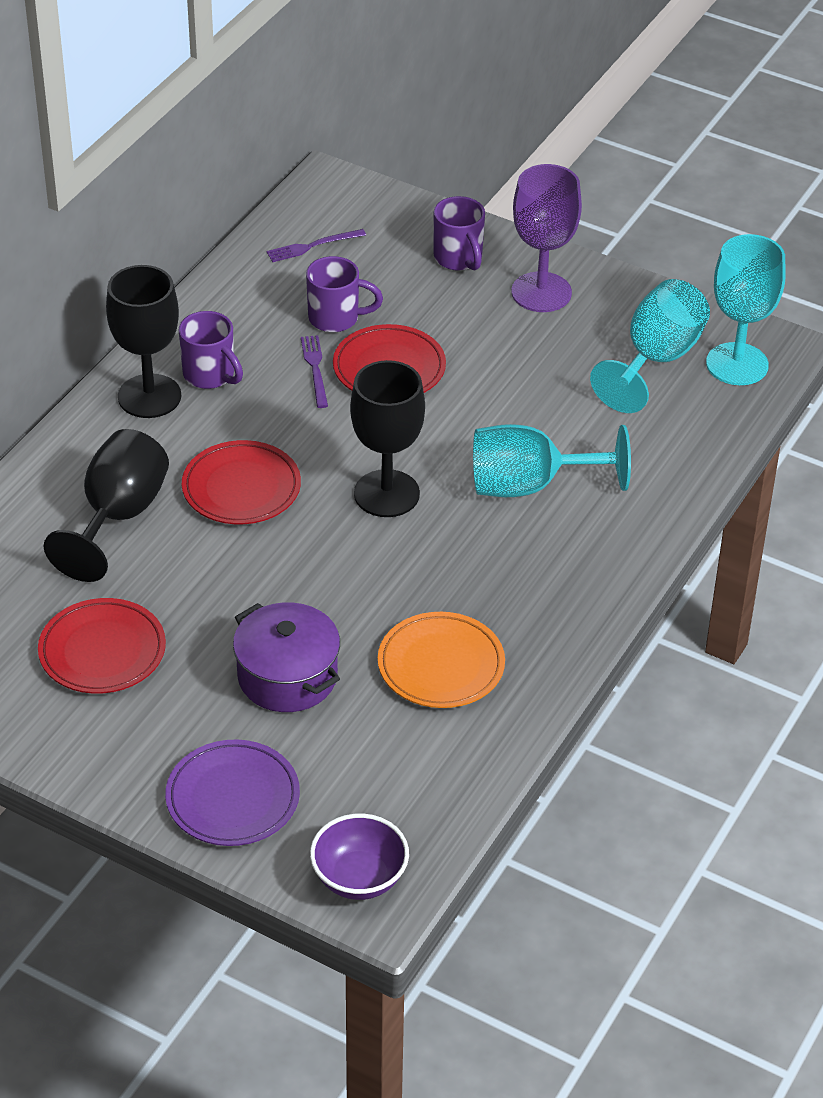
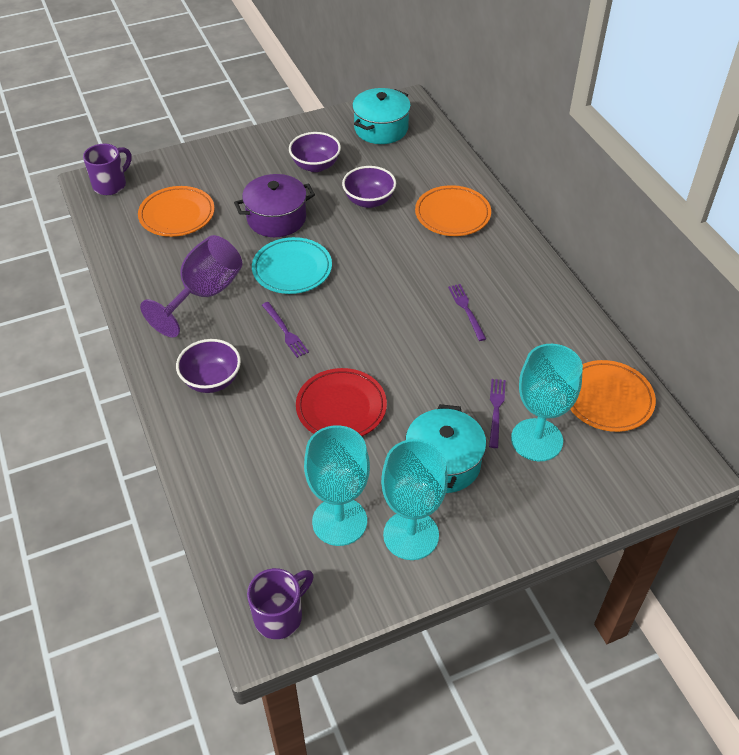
black goblet: 3 -> 0
orange plate: 1 -> 3
purple bowl: 1 -> 3
purple fork: 2 -> 3
purple mug: 3 -> 2
purple plate: 1 -> 0
red plate: 3 -> 1
turquoise plate: 0 -> 1
turquoise pot: 0 -> 2

